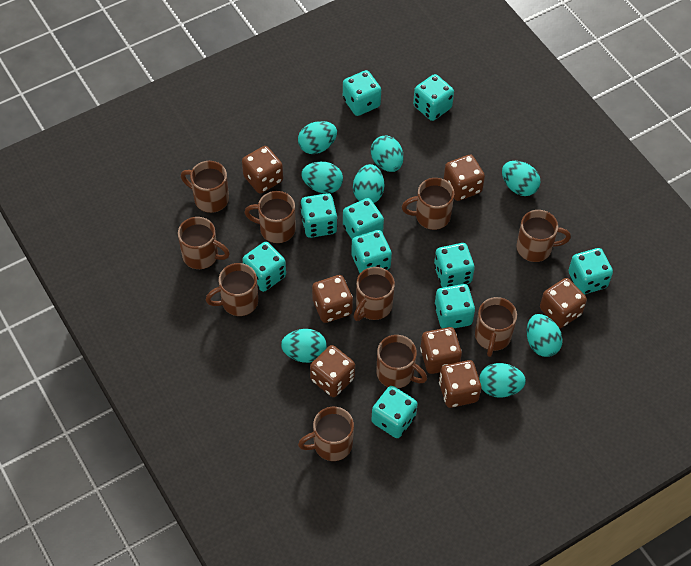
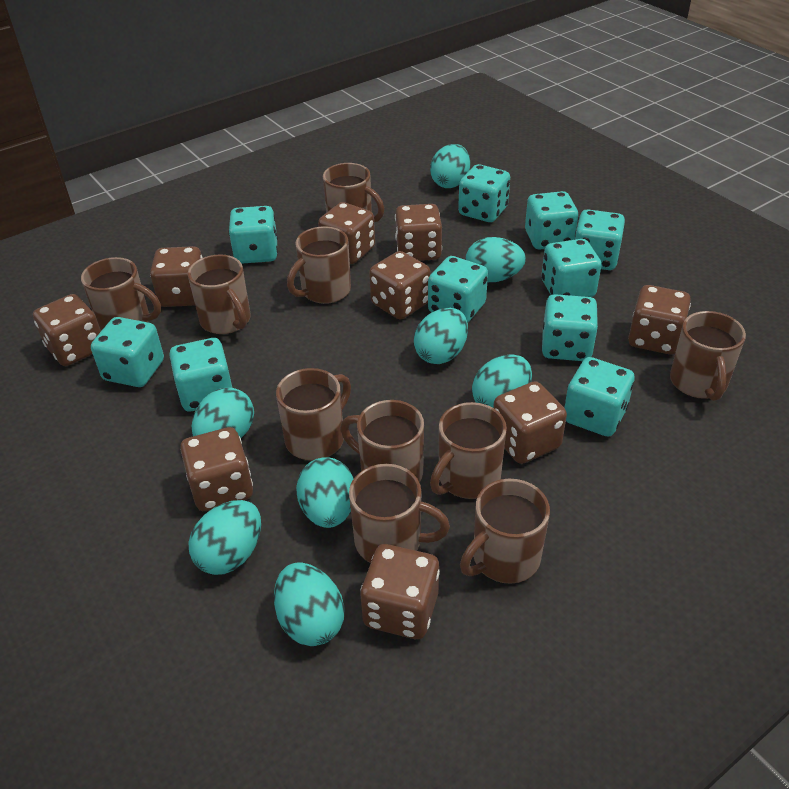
brown dice: 7 -> 9

